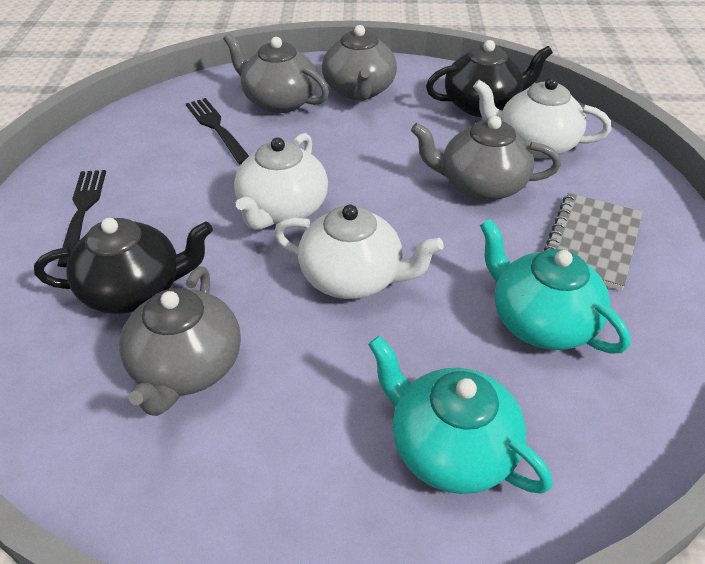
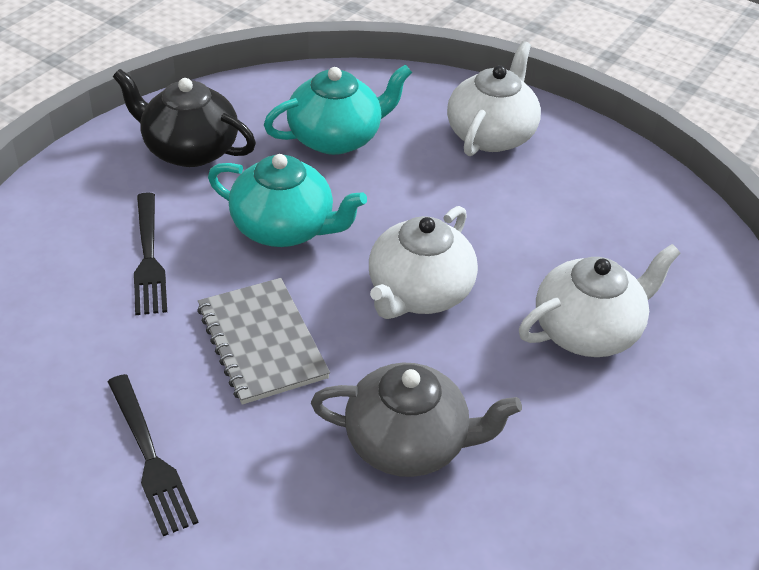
black teapot: 2 -> 1
grey teapot: 4 -> 1

